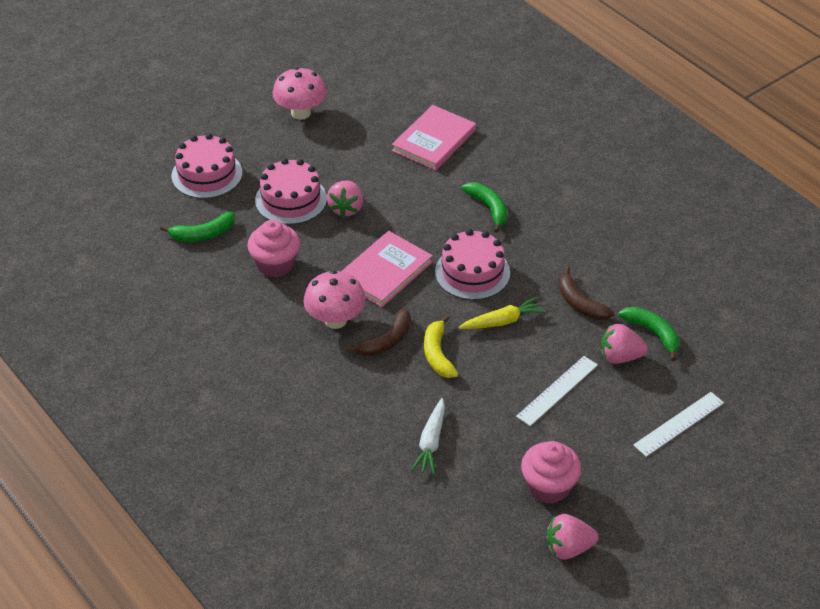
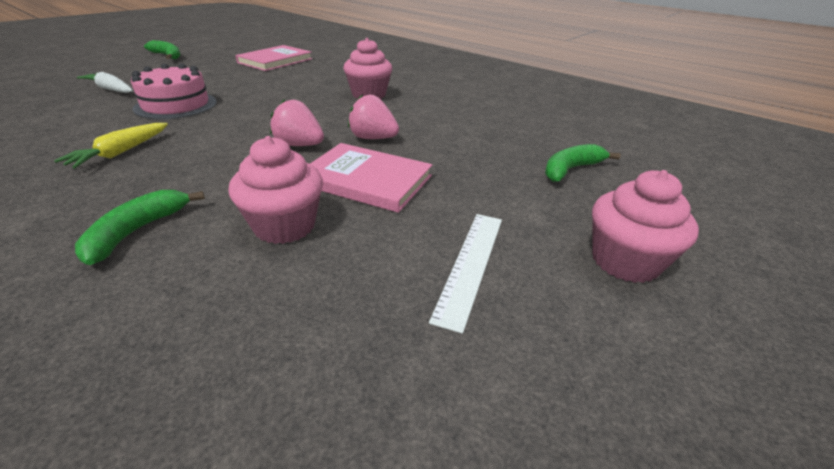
brown banana: 2 -> 0
pink cake: 3 -> 1
pink cupcake: 2 -> 3
pink mushroom: 2 -> 0
pink strawberry: 3 -> 2
white ruler: 2 -> 1
yellow banana: 1 -> 0

